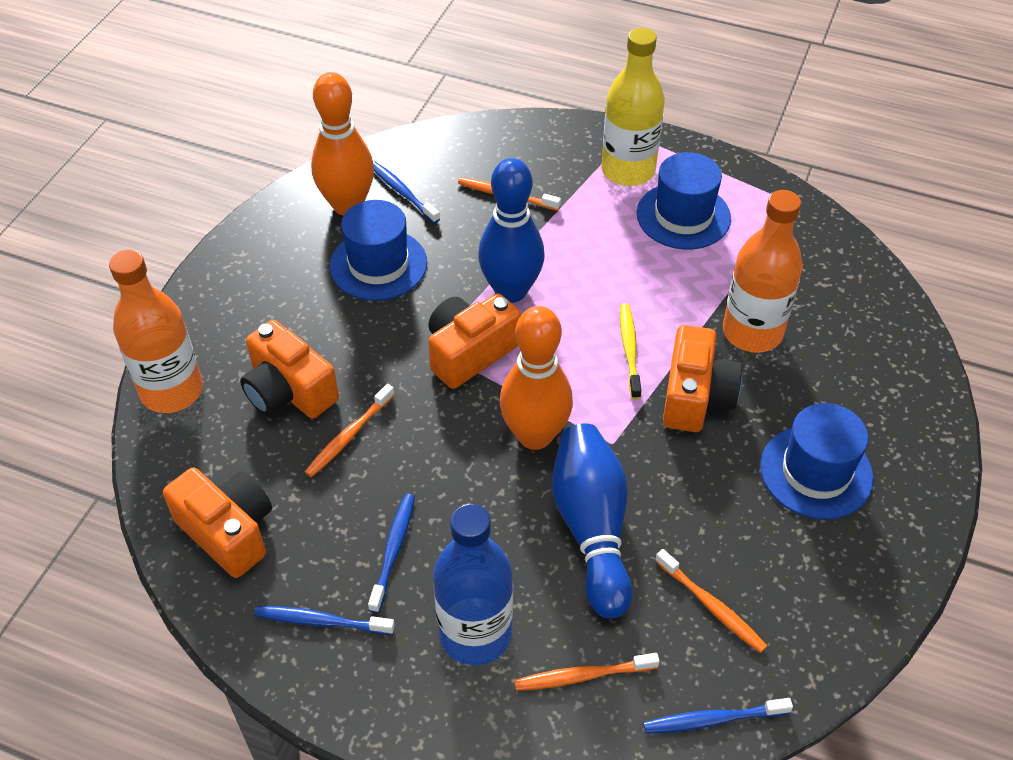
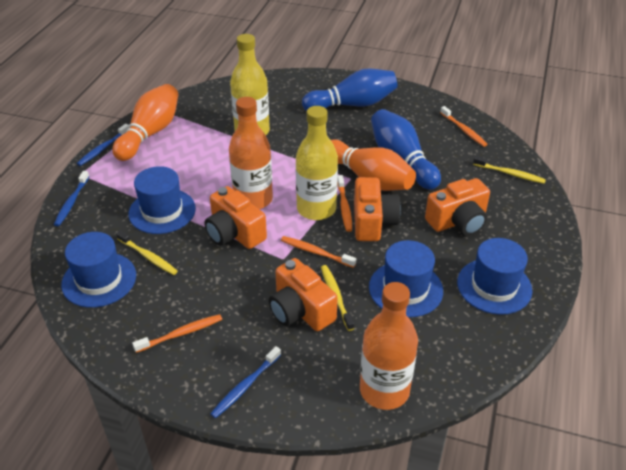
blue bottle: 1 -> 0
blue hat: 3 -> 4
blue toothbrush: 4 -> 3
yellow bottle: 1 -> 2
yellow toothbrush: 1 -> 3

